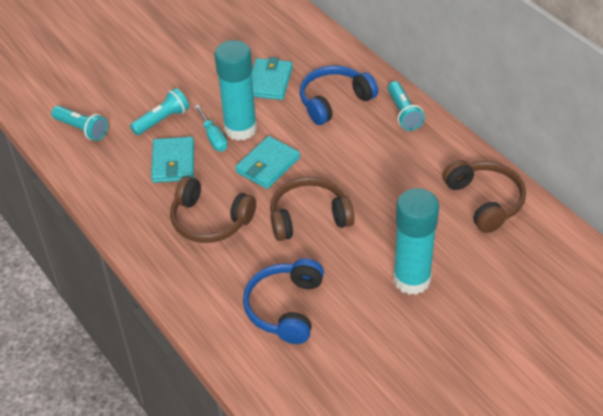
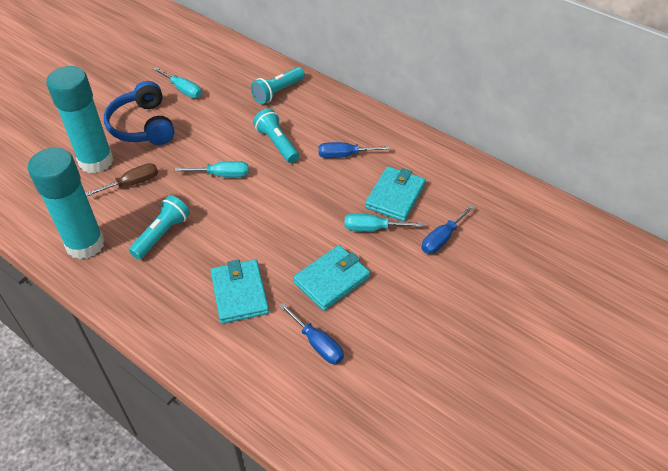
blue headphones: 2 -> 1
blue screwdriver: 0 -> 3
brown headphones: 3 -> 0
brown screwdriver: 0 -> 1
turquoise screwdriver: 1 -> 3

